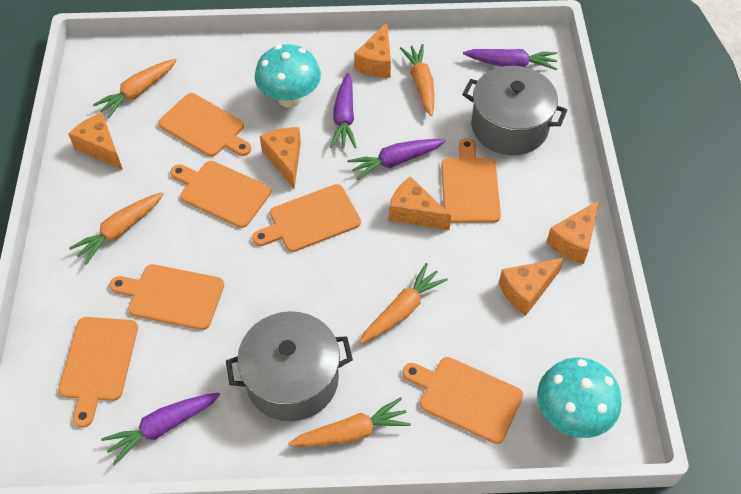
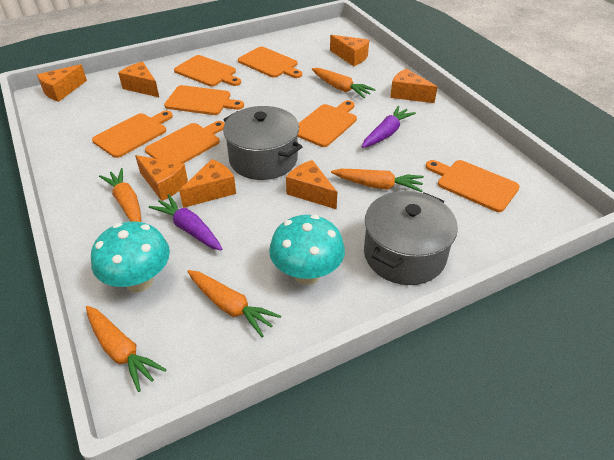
orange cheese: 6 -> 7
purple carrot: 4 -> 2

